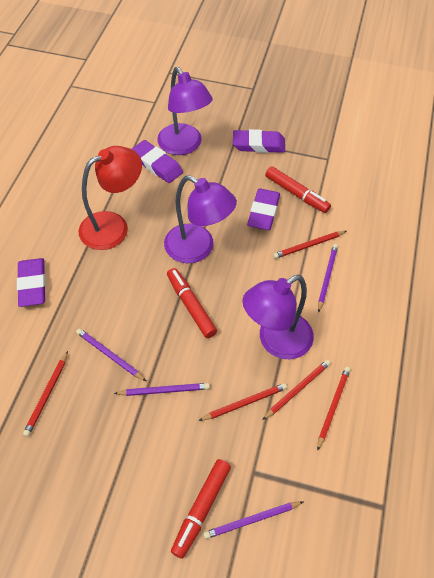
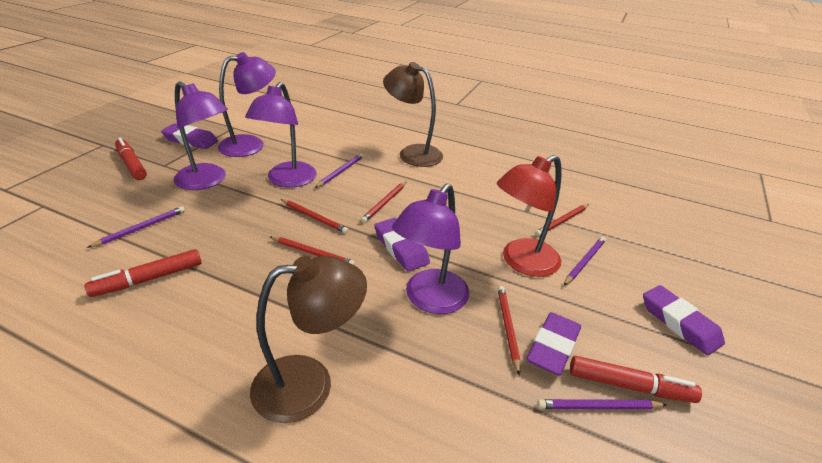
brown lamp: 0 -> 2
purple lamp: 3 -> 4

